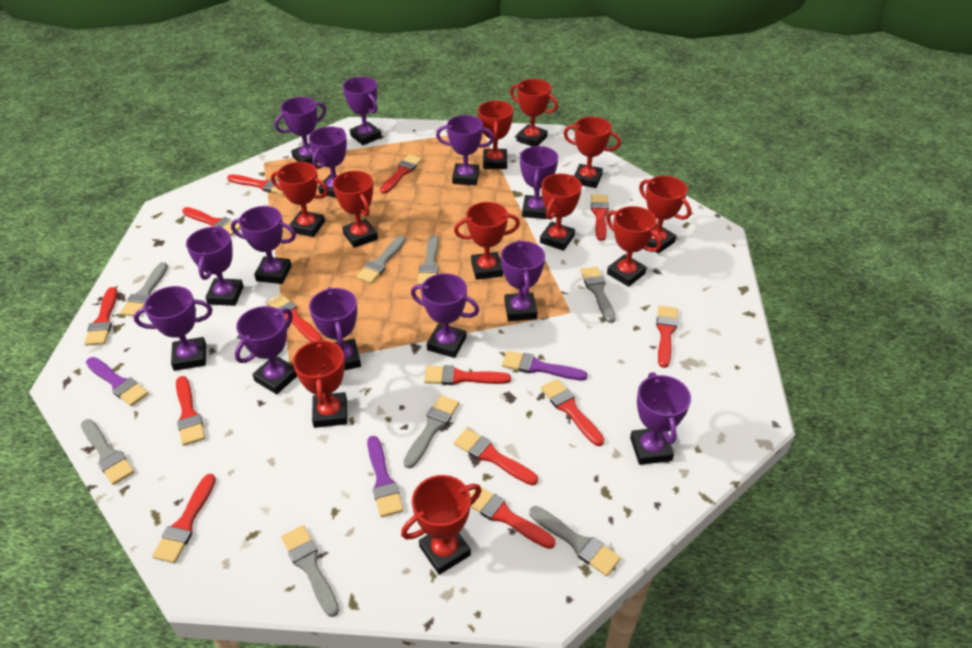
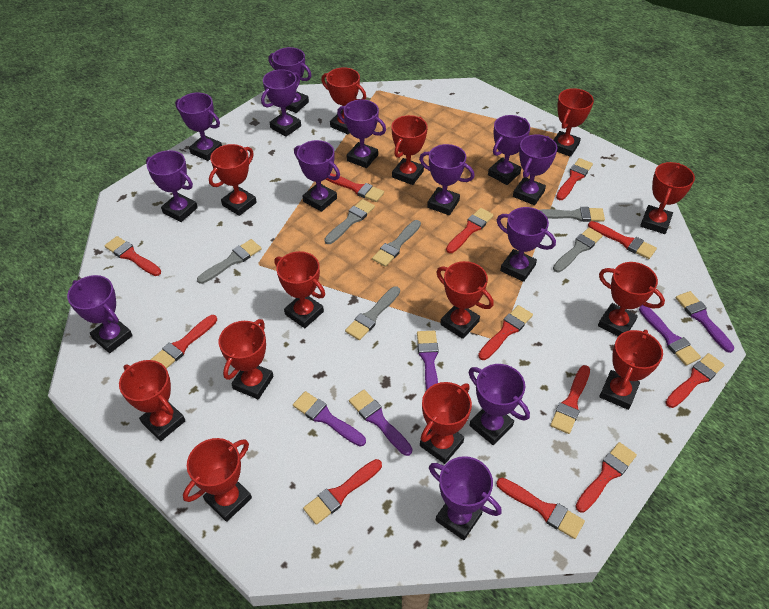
grey brush: 8 -> 6
purple brush: 3 -> 5
red brush: 13 -> 12
red trophy: 11 -> 13

